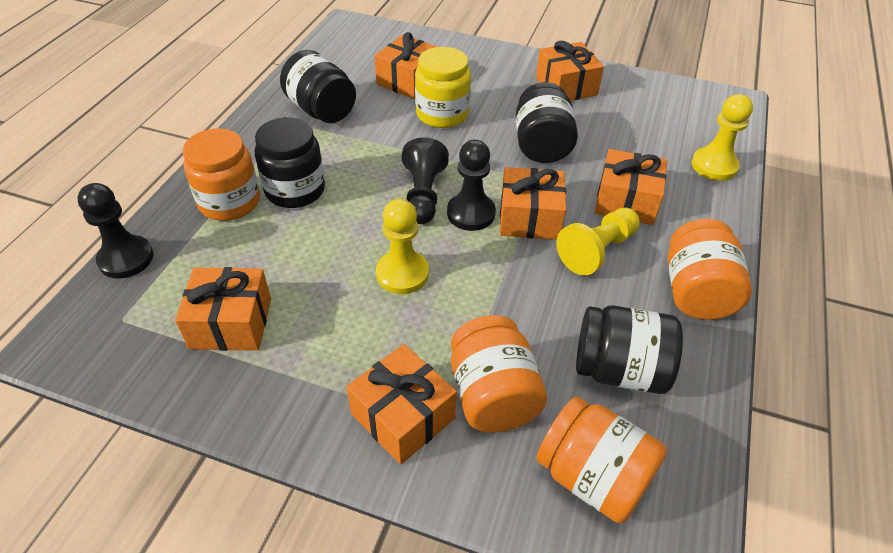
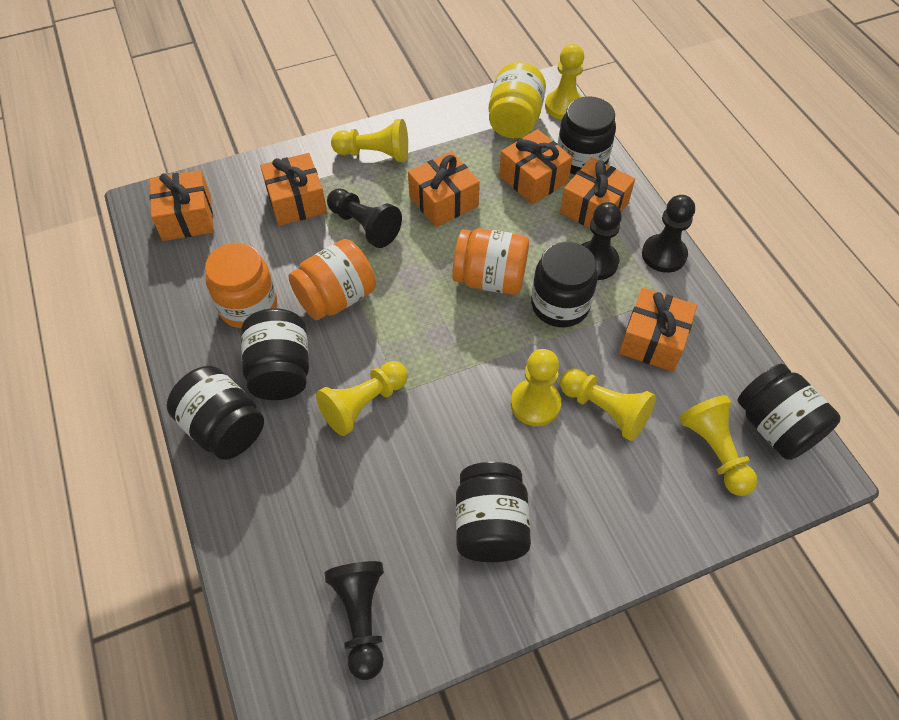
black jar: 4 -> 6
black pawn: 3 -> 4
orange jar: 4 -> 3
yellow pawn: 3 -> 6

